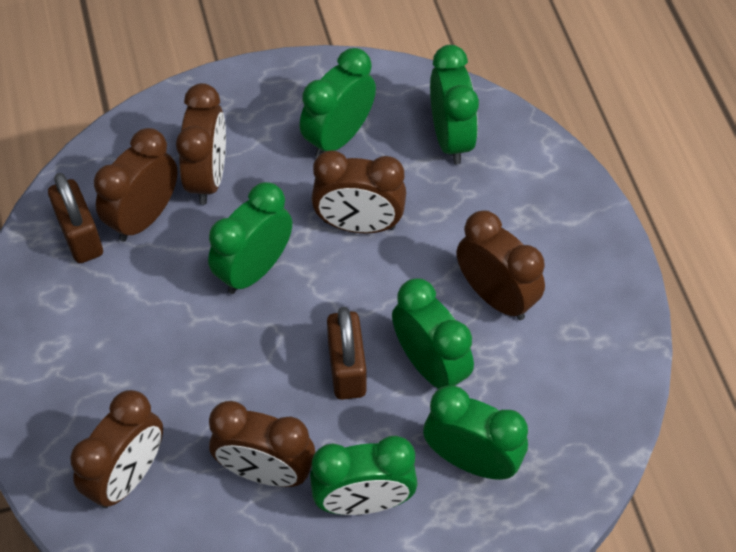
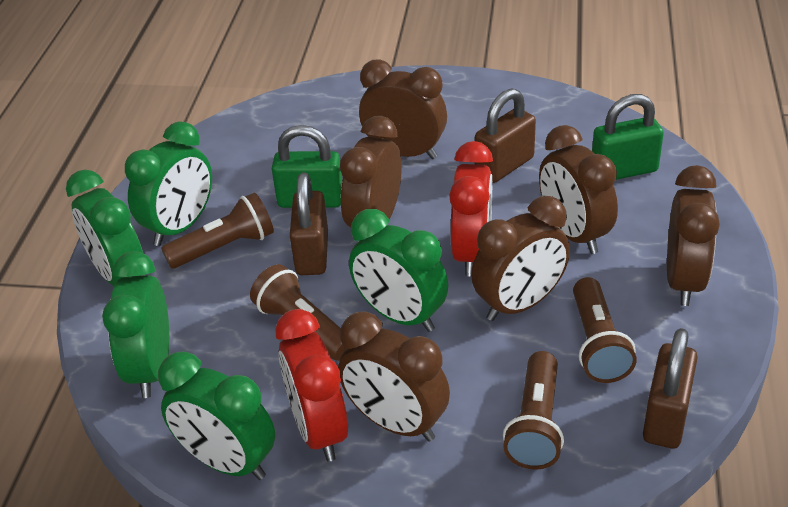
brown flashlight: 0 -> 4
brown padlock: 2 -> 3
green clock: 6 -> 5
green padlock: 0 -> 2
red clock: 0 -> 2

